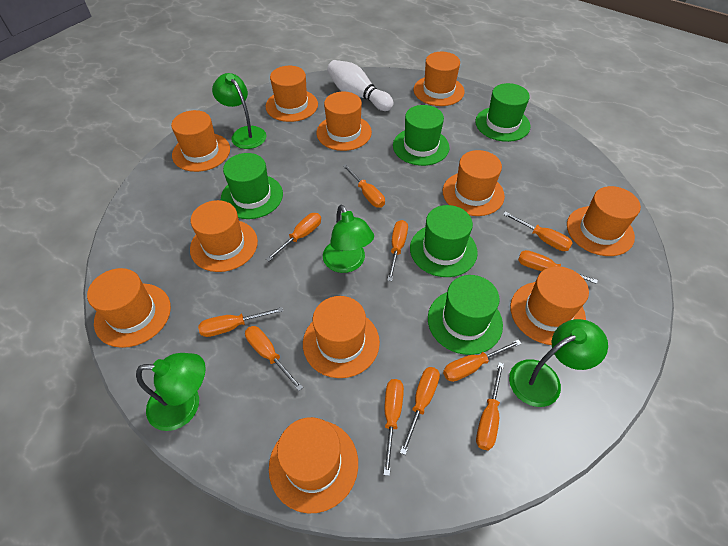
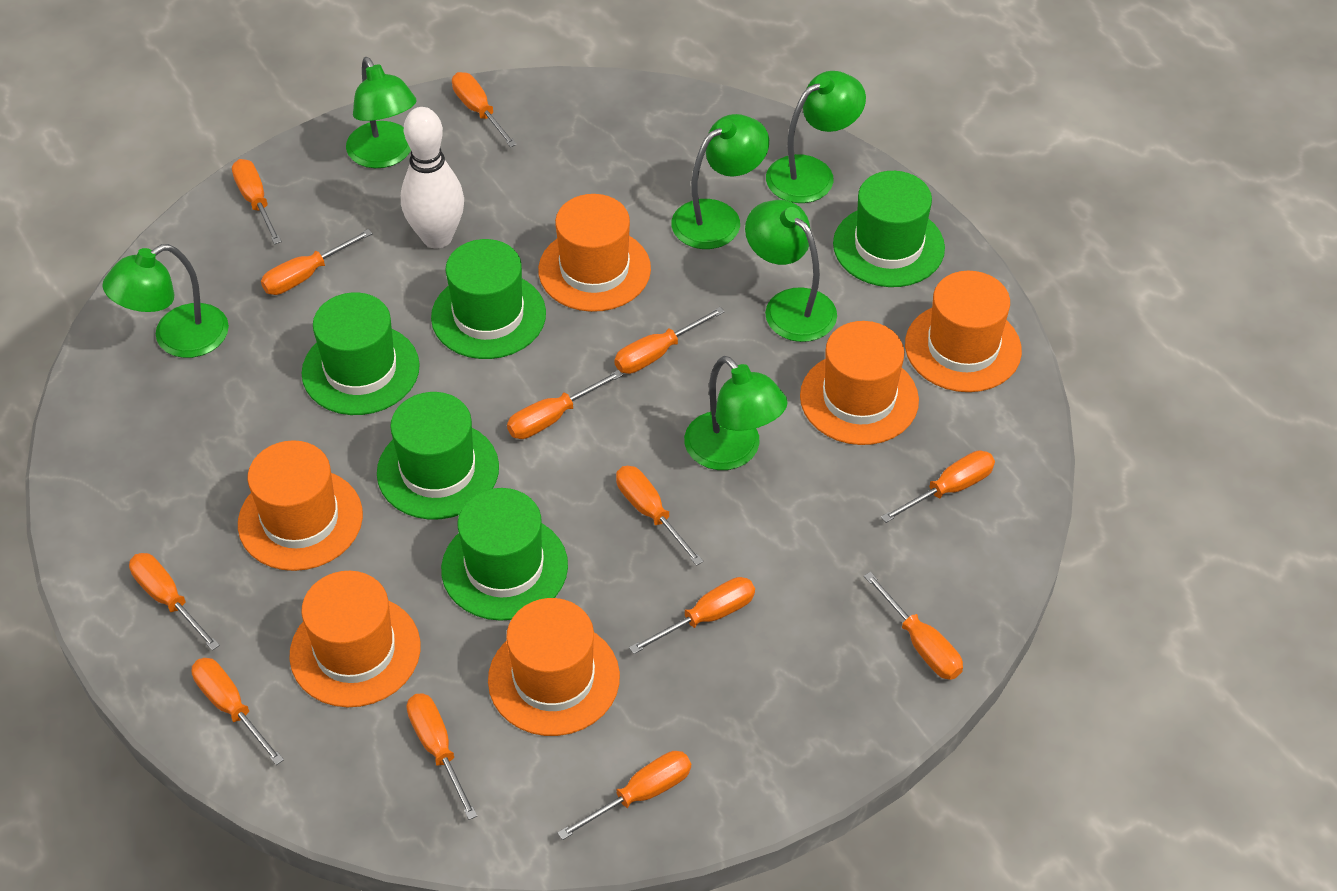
green lamp: 4 -> 6
orange hat: 11 -> 6
orange screwdriver: 11 -> 13

